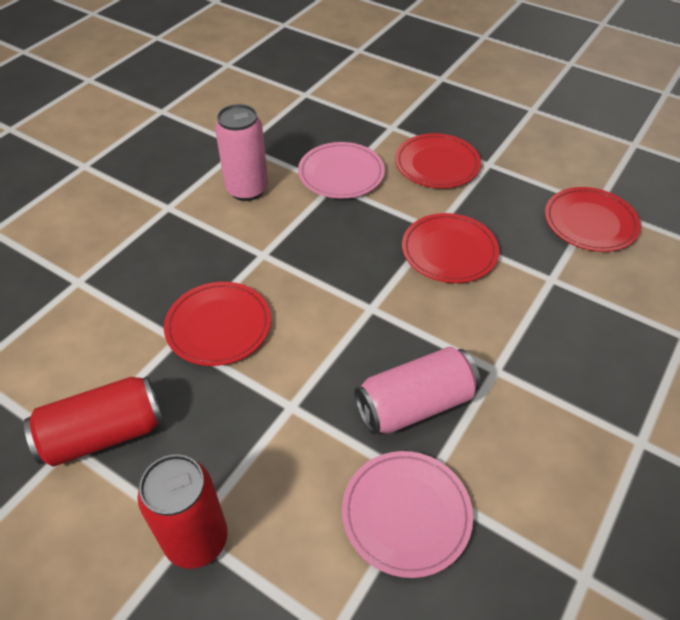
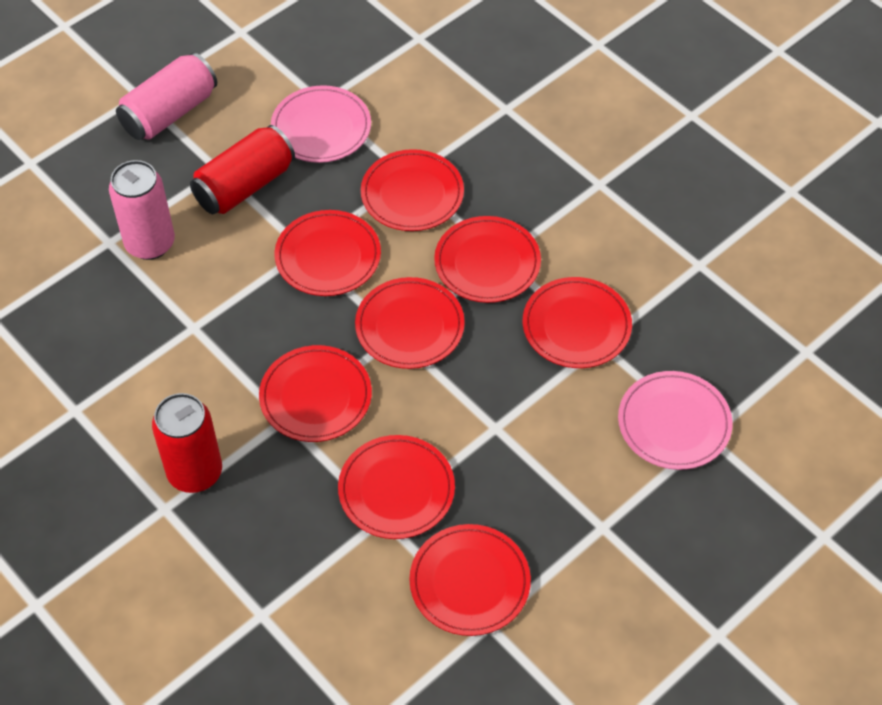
red plate: 4 -> 8

